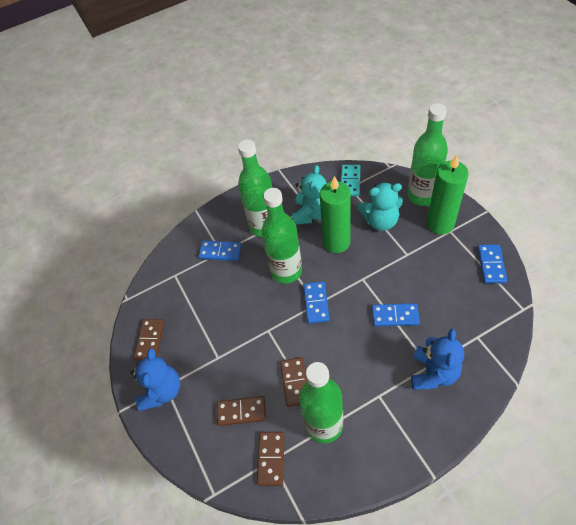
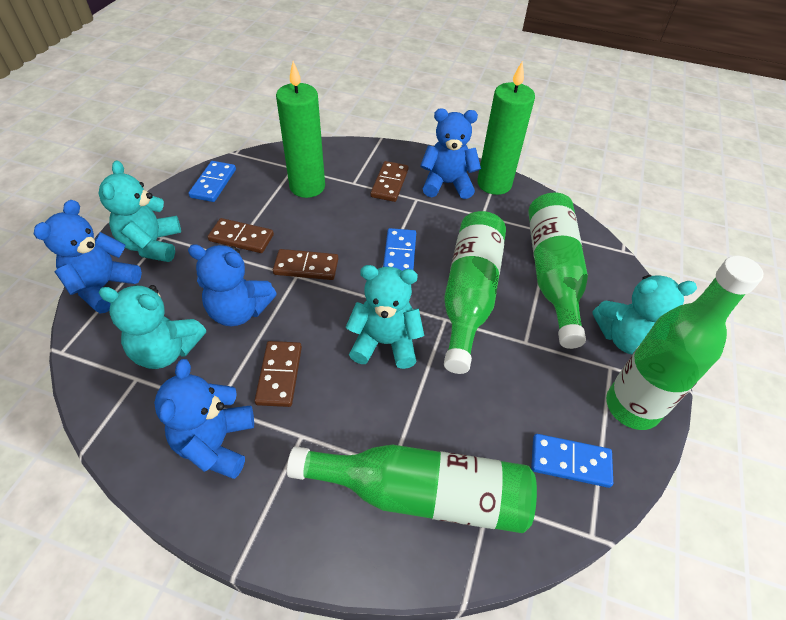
blue domino: 4 -> 3
blue teddy bear: 2 -> 4
turquoise domino: 1 -> 0
turquoise teddy bear: 2 -> 4

